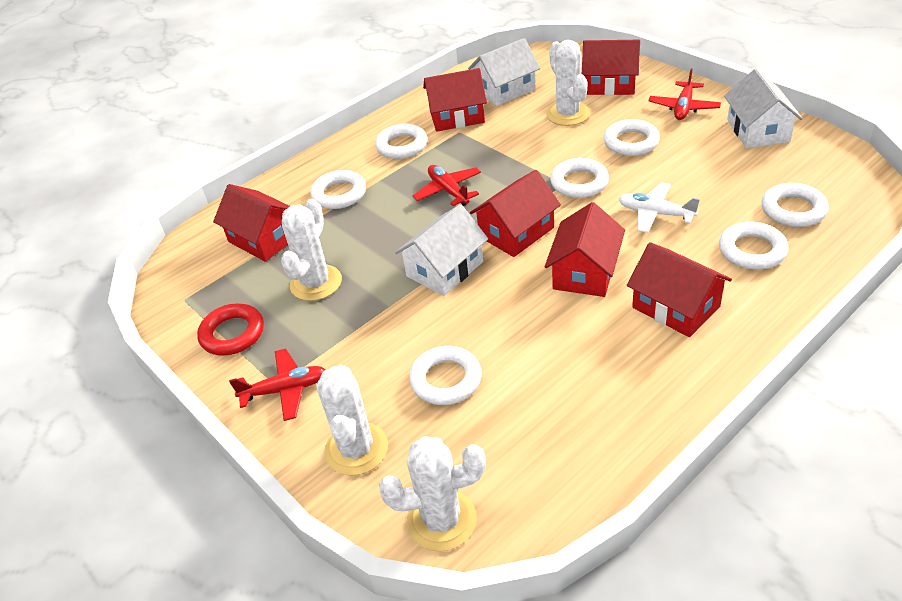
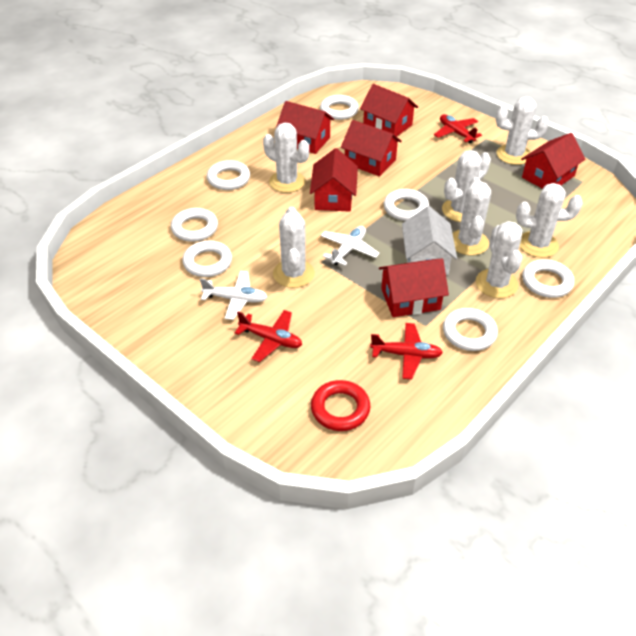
white cactus: 4 -> 7
white house: 3 -> 1
white plane: 1 -> 2

